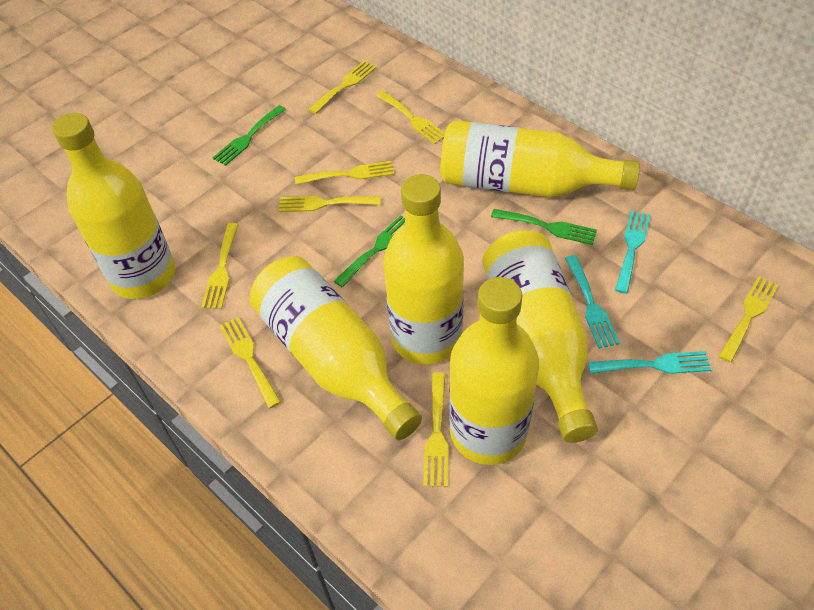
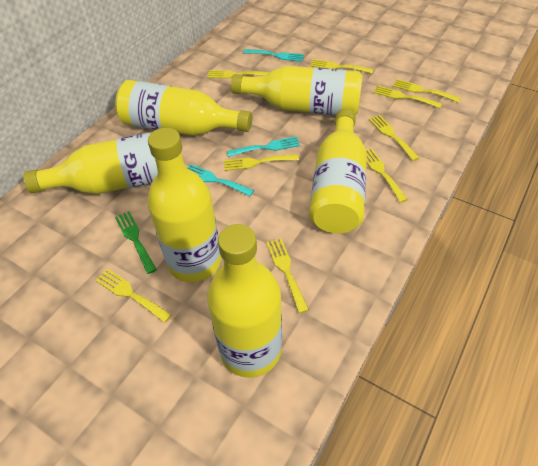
green fork: 3 -> 1
yellow fork: 8 -> 9

